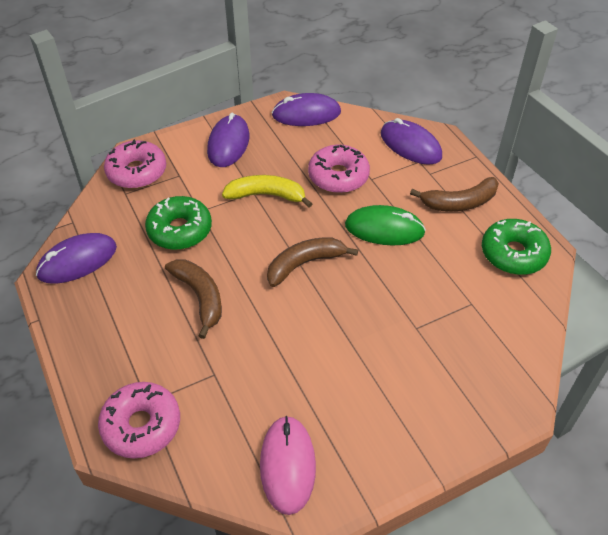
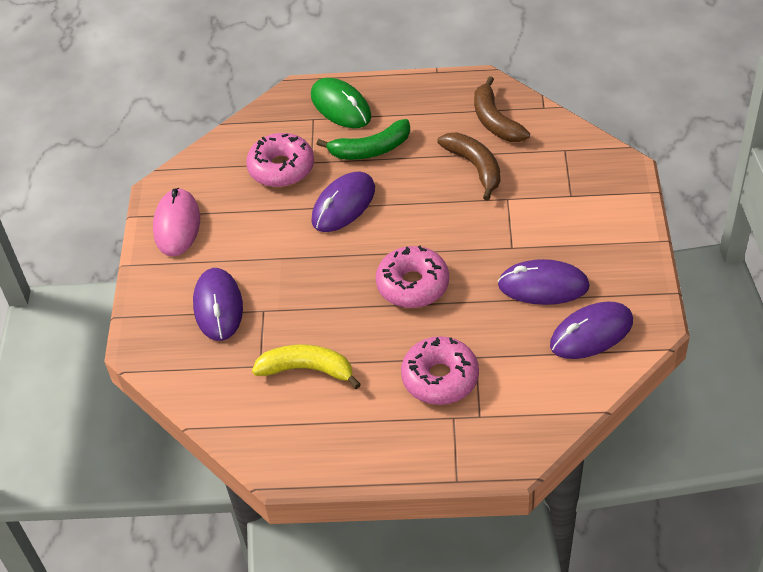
brown banana: 3 -> 2
green banana: 0 -> 1
green donut: 2 -> 0

